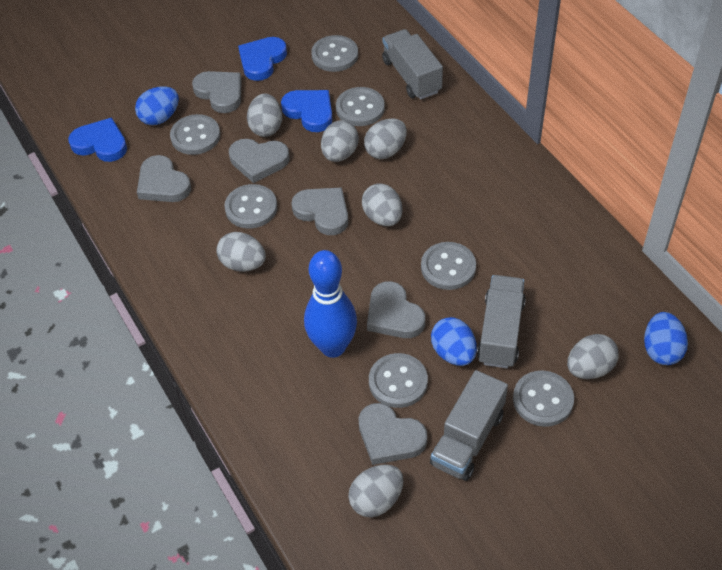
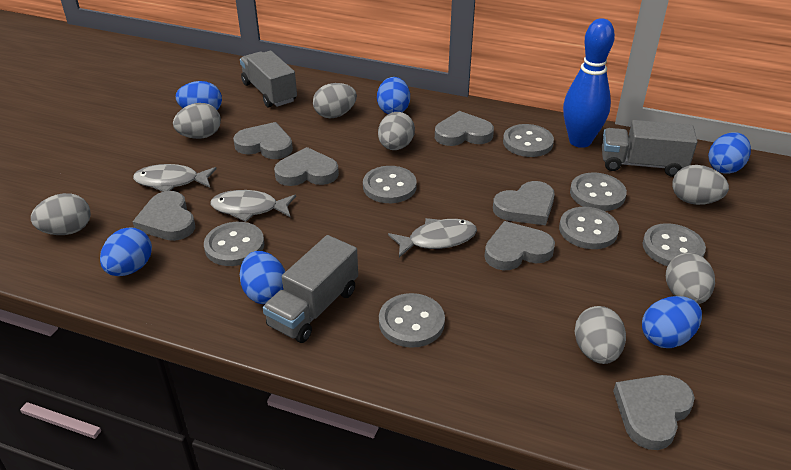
blue egg: 3 -> 6
blue heart: 3 -> 0
grey fish: 0 -> 3
grey heart: 6 -> 7

